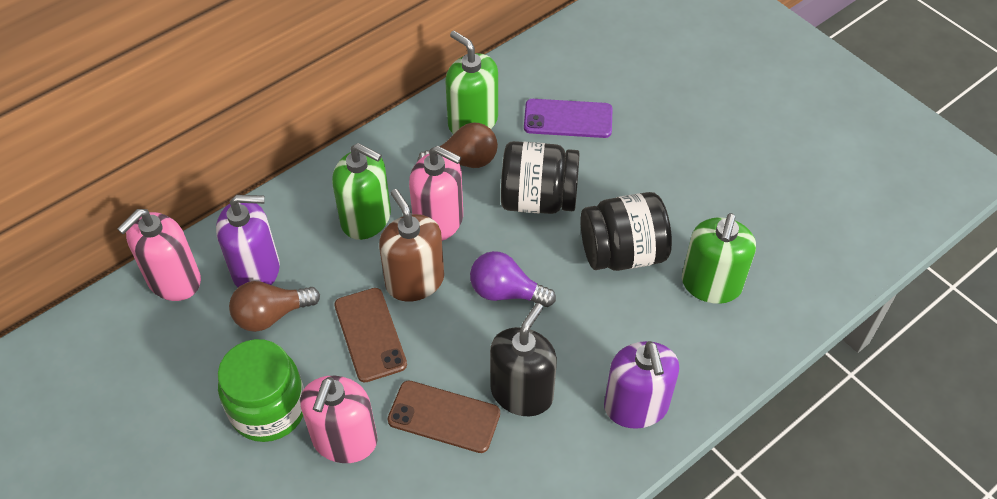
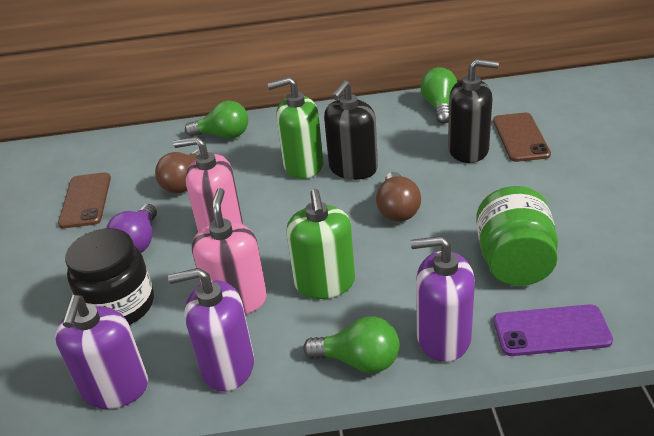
black jar: 2 -> 1
black soap dispenser: 1 -> 2
brown soap dispenser: 1 -> 0
green light bulb: 0 -> 3
green soap dispenser: 3 -> 2
pink soap dispenser: 3 -> 2
purple soap dispenser: 2 -> 3

